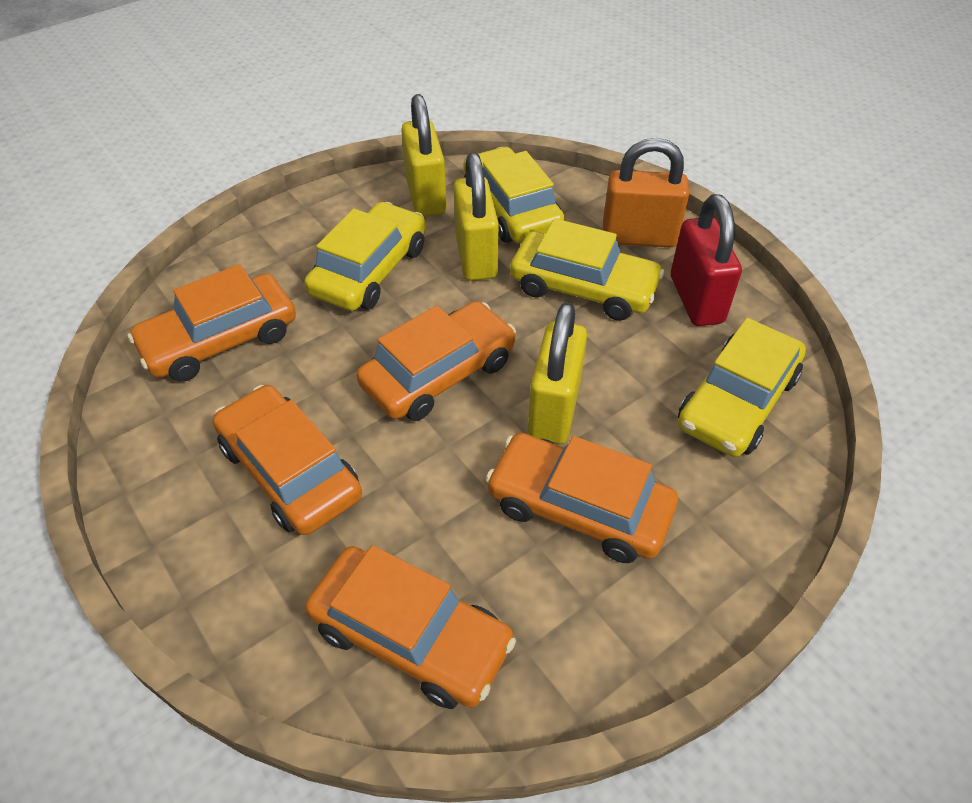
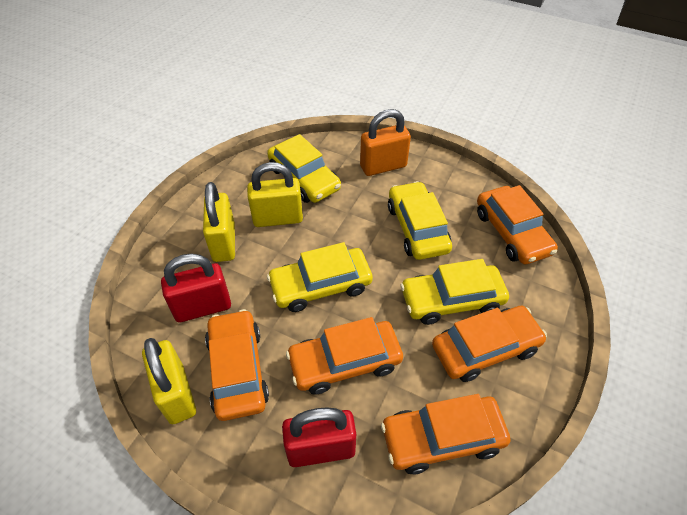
red padlock: 1 -> 2

